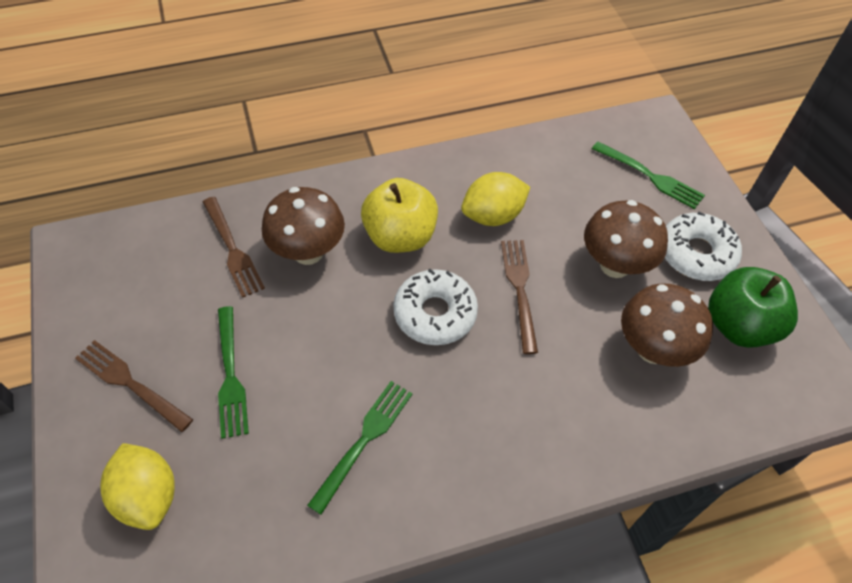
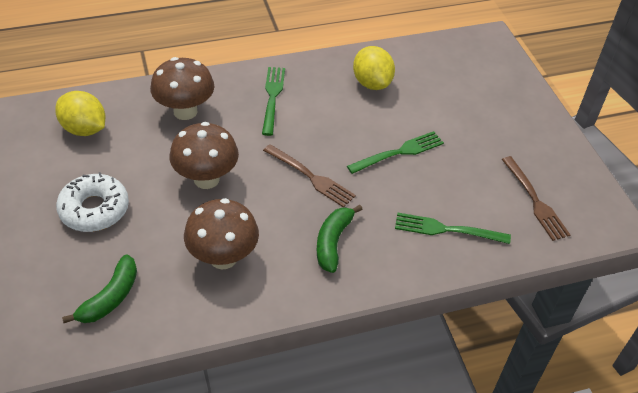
brown fork: 3 -> 2
green apple: 1 -> 0
green banana: 0 -> 2
white donut: 2 -> 1
yellow apple: 1 -> 0

